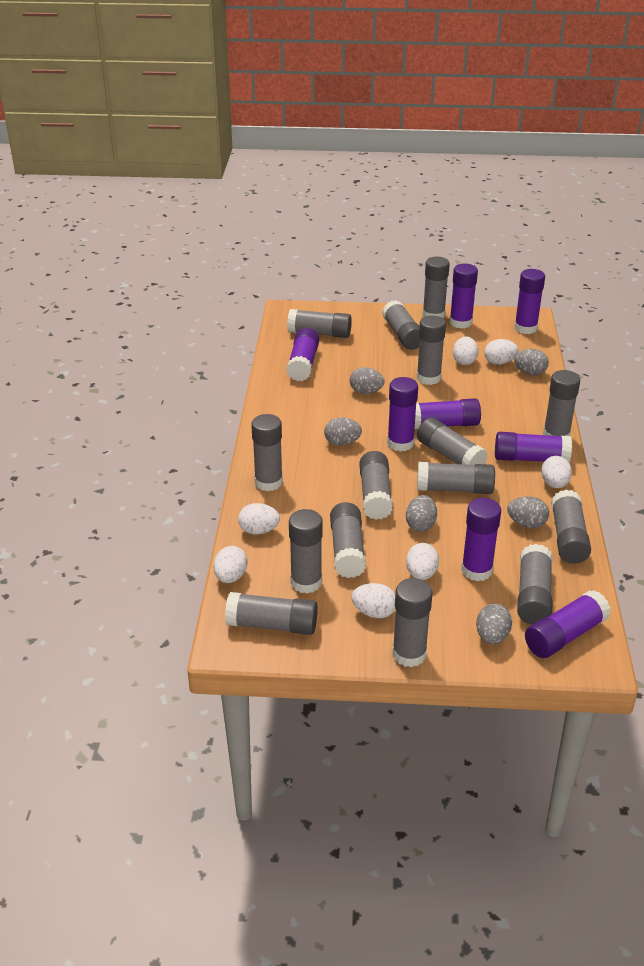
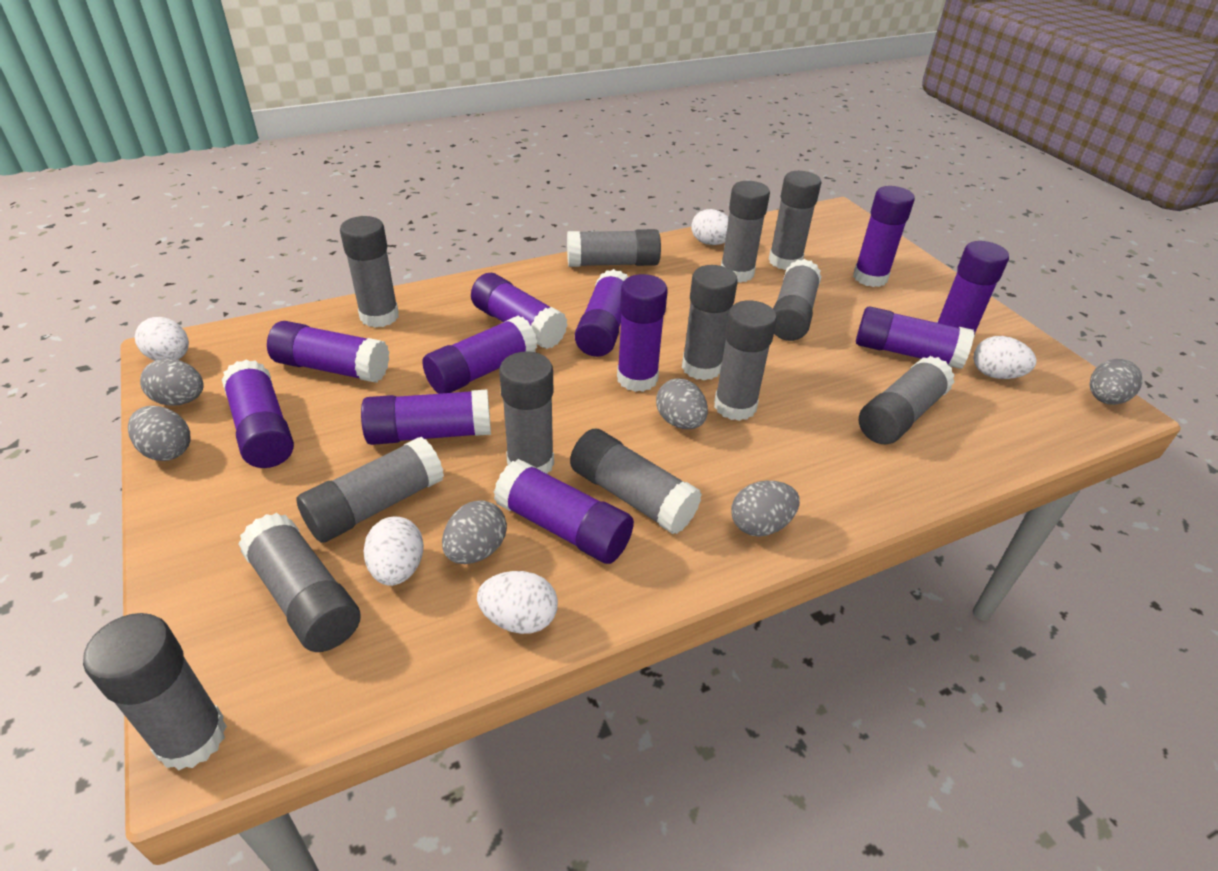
grey glue stick: 15 -> 13
purple glue stick: 8 -> 11
white egg: 7 -> 5

